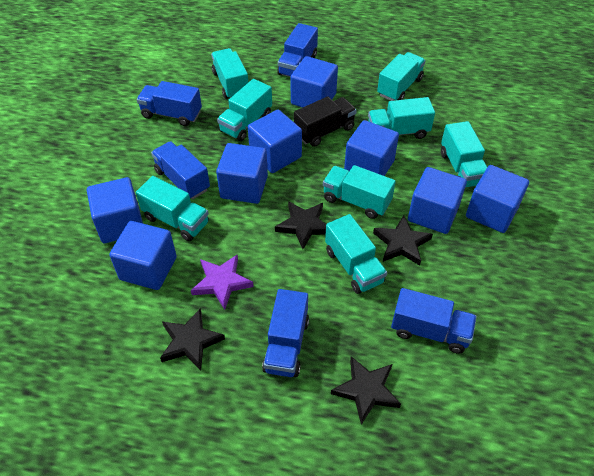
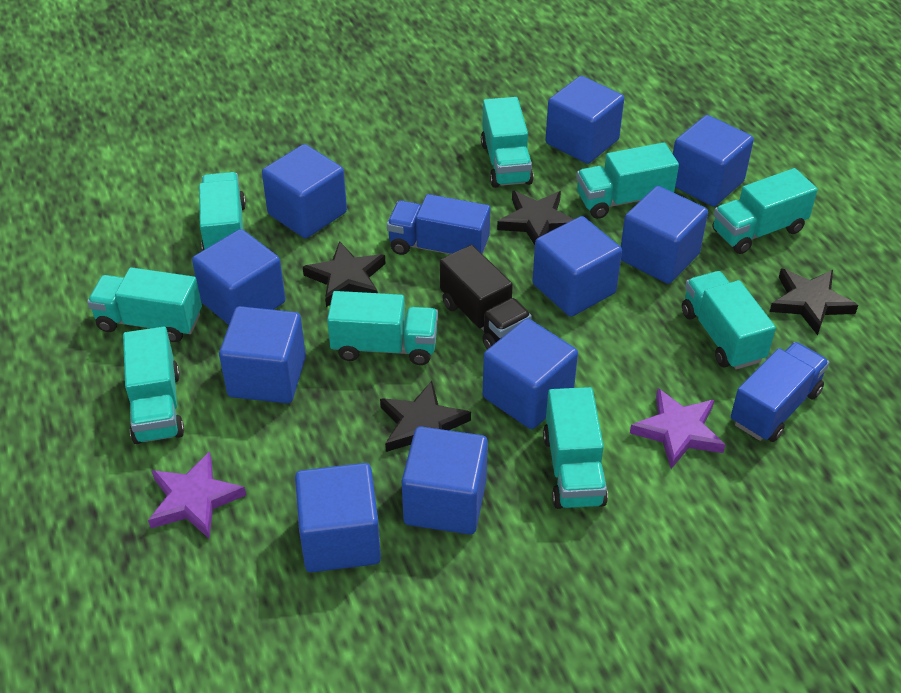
blue cube: 8 -> 10
blue truck: 5 -> 2
purple star: 1 -> 2
turquoise truck: 8 -> 9

